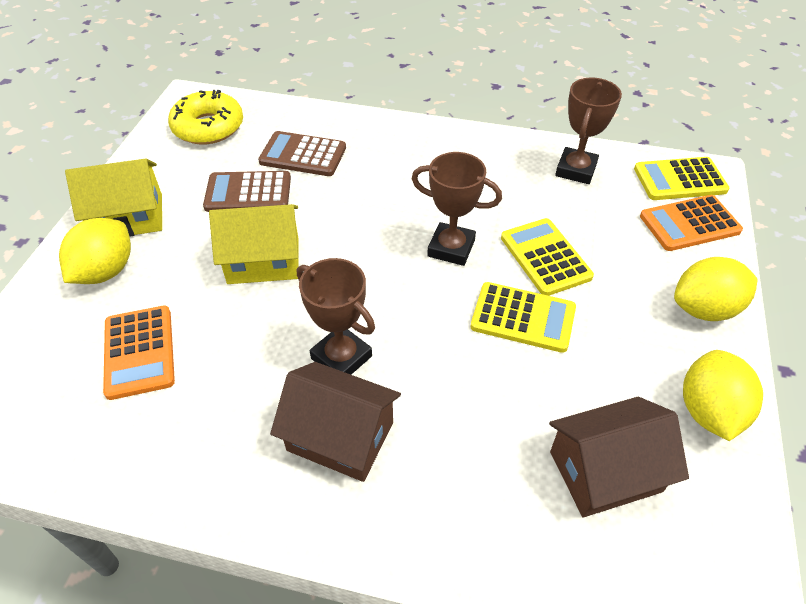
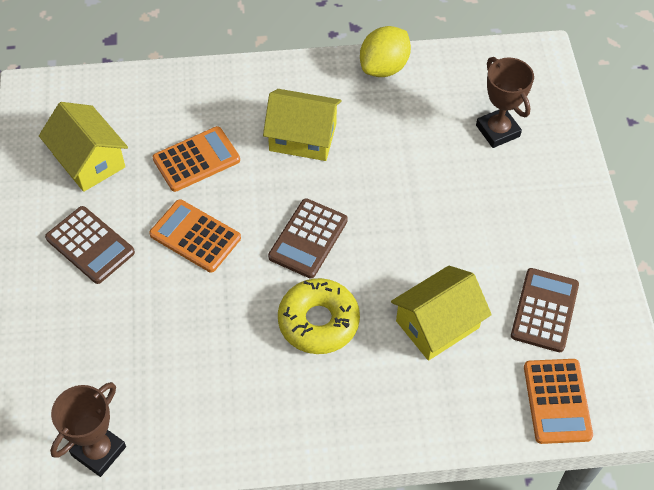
brown calculator: 2 -> 3
brown house: 2 -> 0
brown trophy: 3 -> 2
orange calculator: 2 -> 3
yellow calculator: 3 -> 0
yellow house: 2 -> 3
yellow lemon: 3 -> 1

